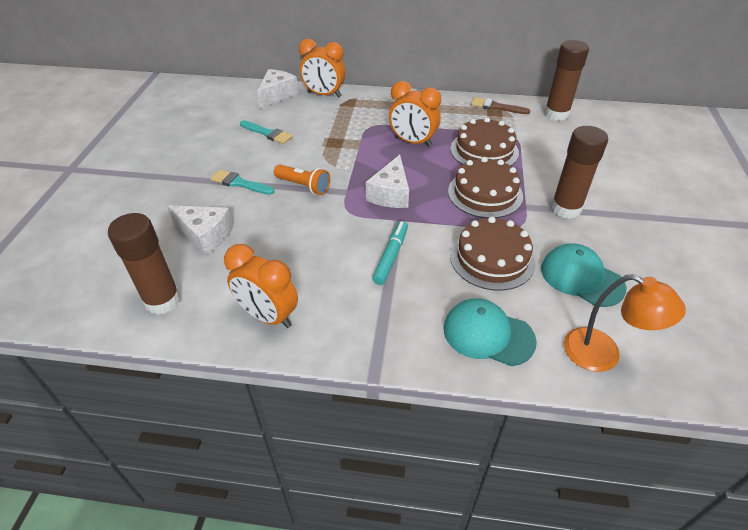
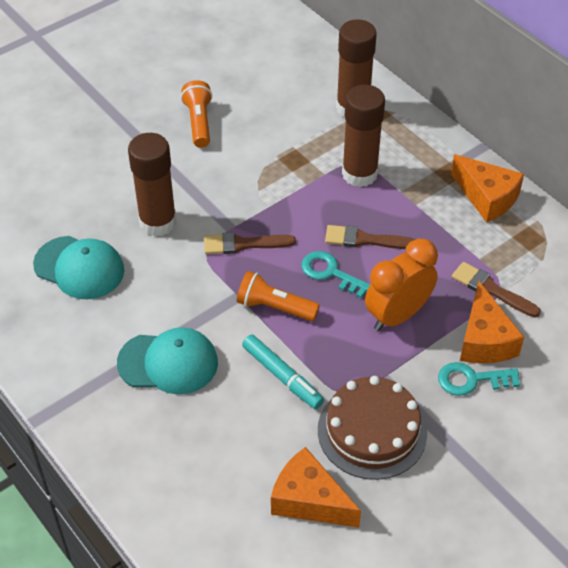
brown brush: 1 -> 3
brown cake: 3 -> 1
orange cheese: 0 -> 3
orange clock: 3 -> 1
orange flashlight: 1 -> 2
orange lamp: 1 -> 0
turquoise brush: 2 -> 0
turquoise key: 0 -> 2
white cheese: 3 -> 0

